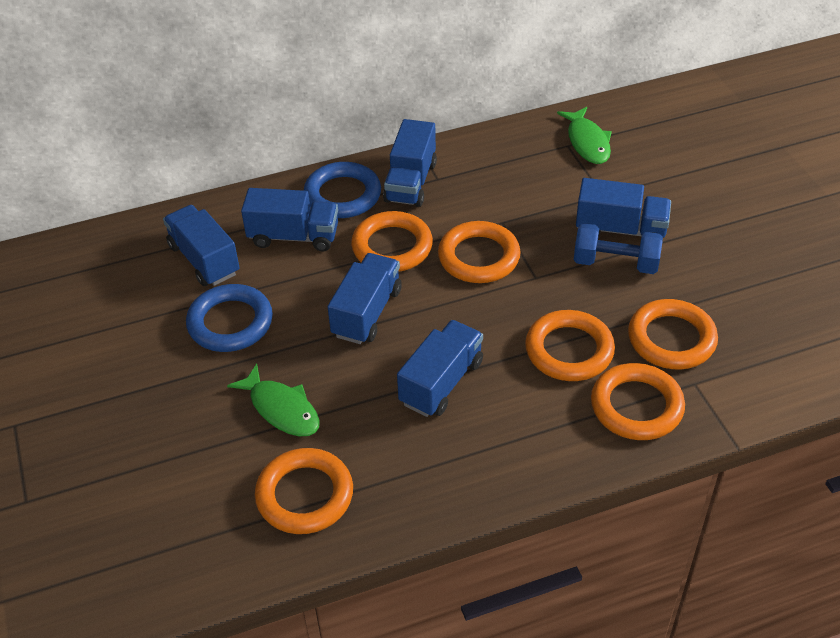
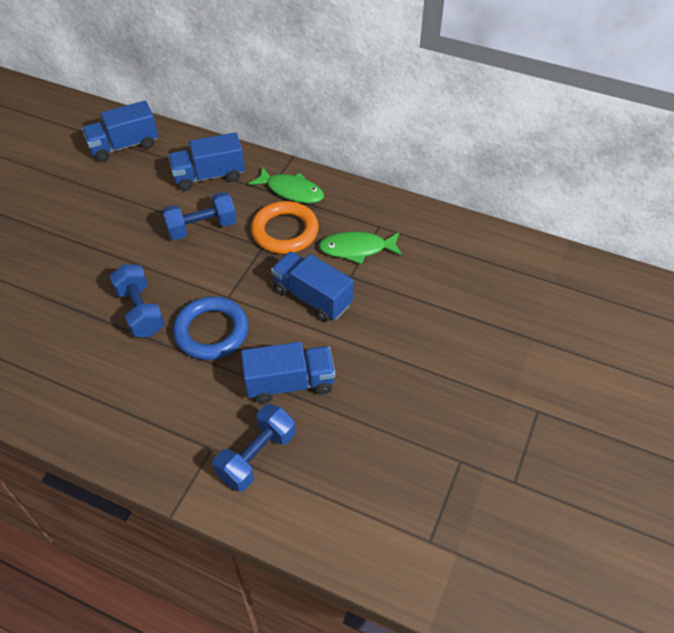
blue dumbbell: 1 -> 3
blue ring: 2 -> 1
blue truck: 6 -> 4
orange ring: 6 -> 1

